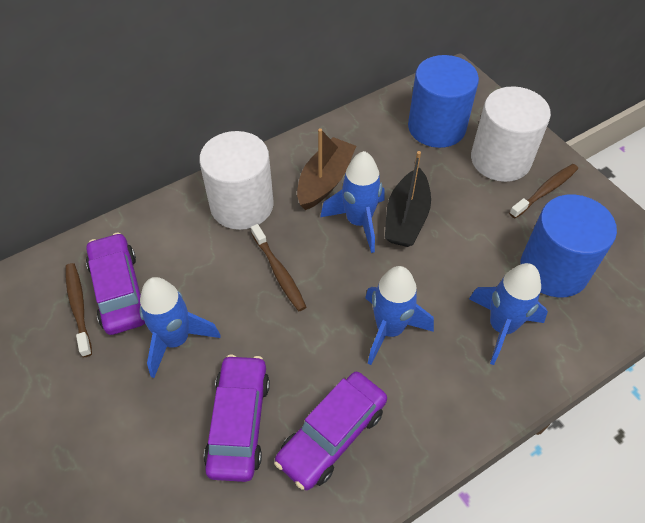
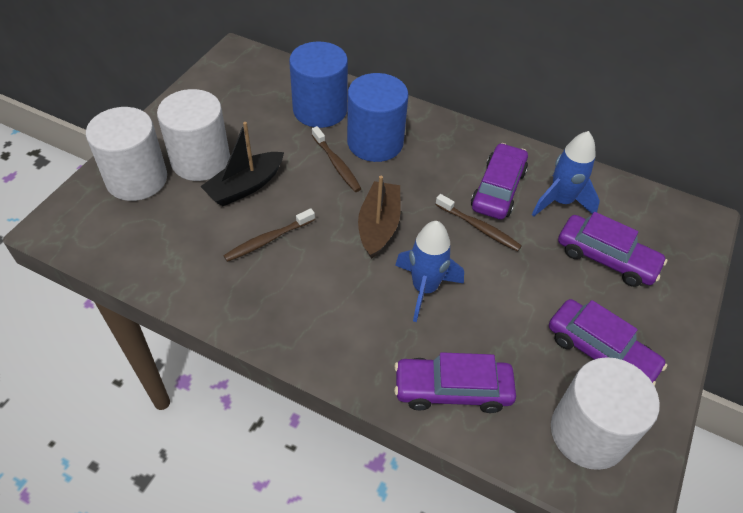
blue rocket: 4 -> 2
purple car: 3 -> 4
white cylinder: 2 -> 3

